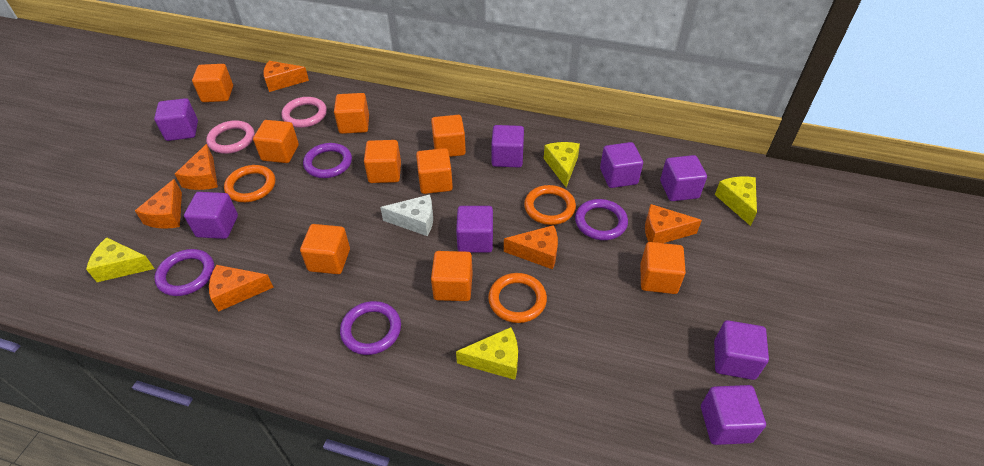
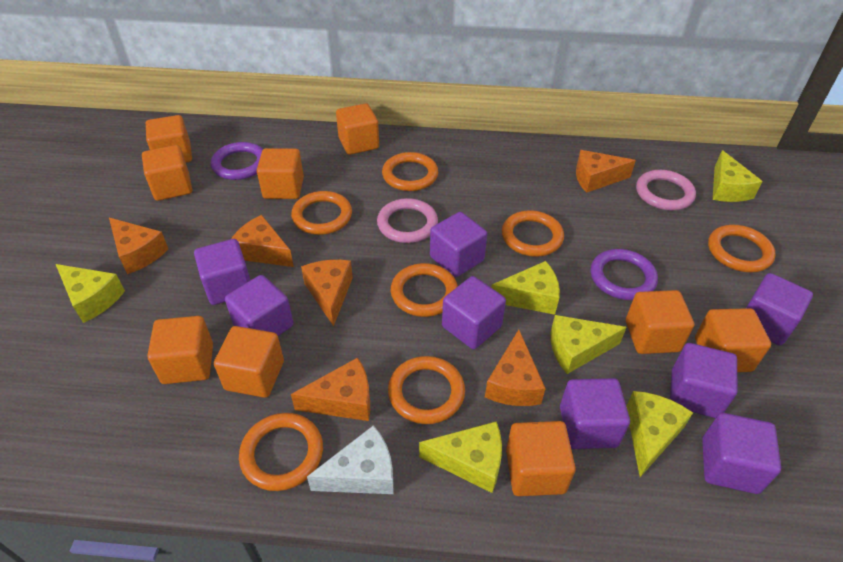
orange ring: 3 -> 7
purple ring: 4 -> 2
yellow cheese: 4 -> 6

